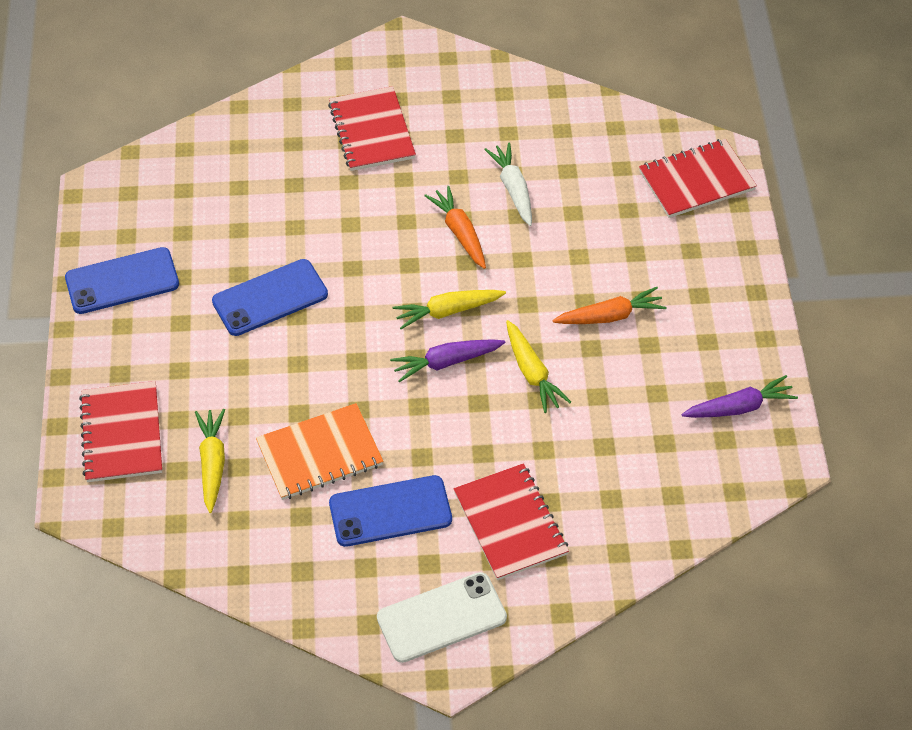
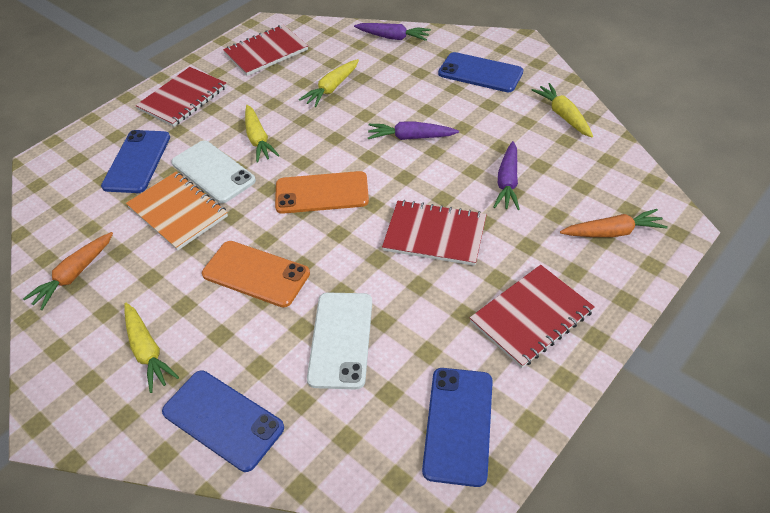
blue phone: 3 -> 4
orange phone: 0 -> 2
purple carrot: 2 -> 3
white carrot: 1 -> 0
white phone: 1 -> 2
yellow carrot: 3 -> 4

